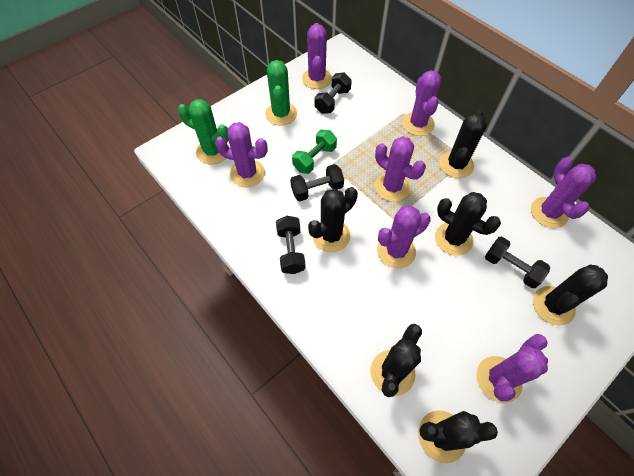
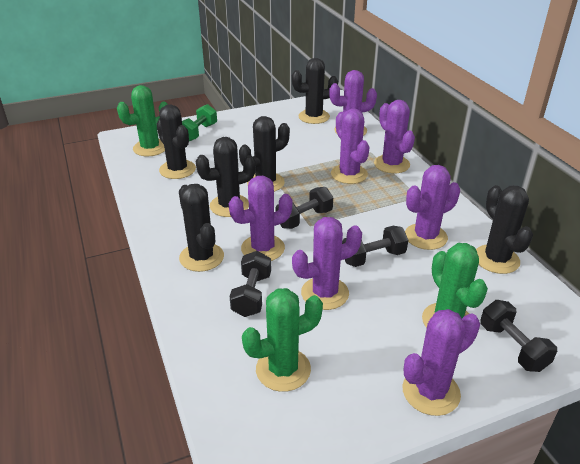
green cactus: 2 -> 3

